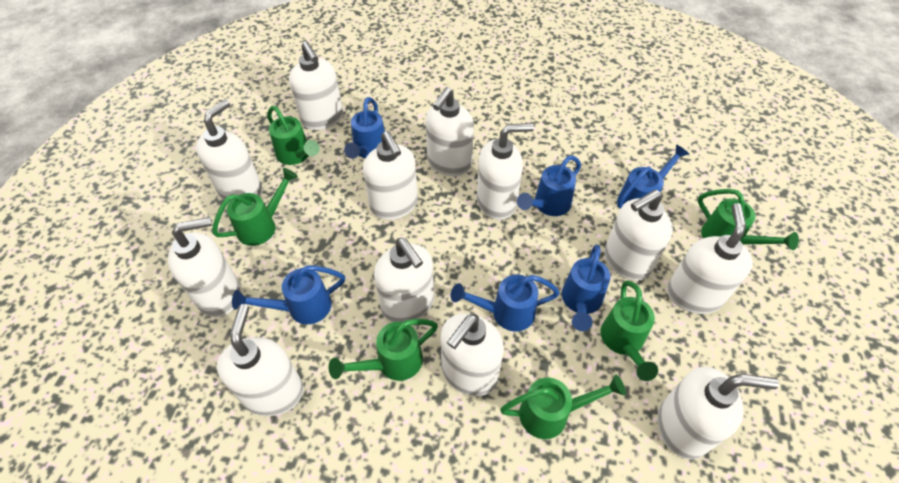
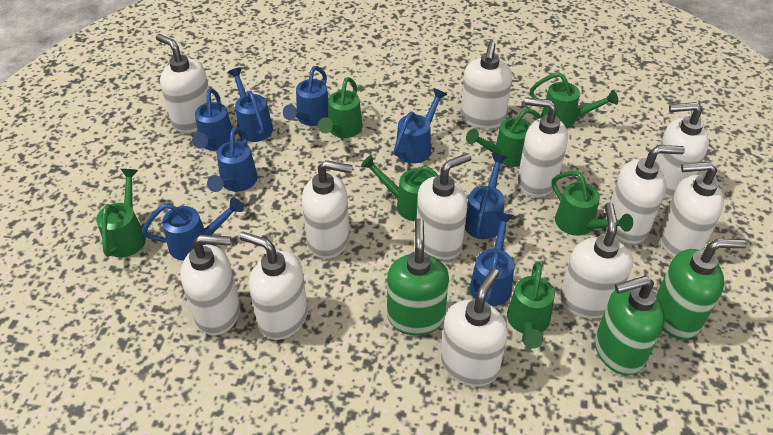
blue watering can: 6 -> 8
green soap dispenser: 0 -> 3
green watering can: 6 -> 7

